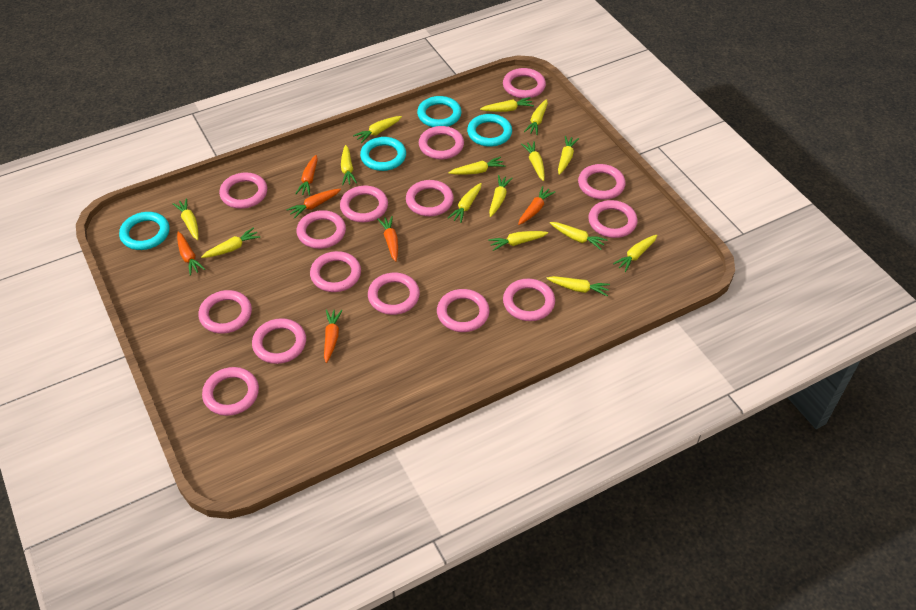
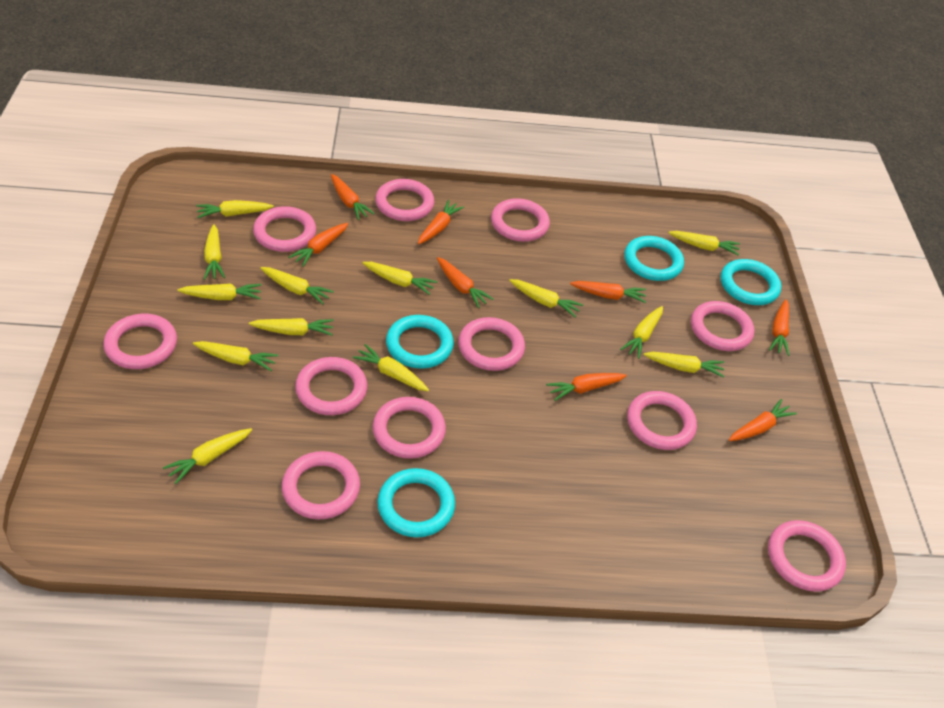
orange carrot: 6 -> 8
pink ring: 15 -> 11
yellow carrot: 15 -> 13

